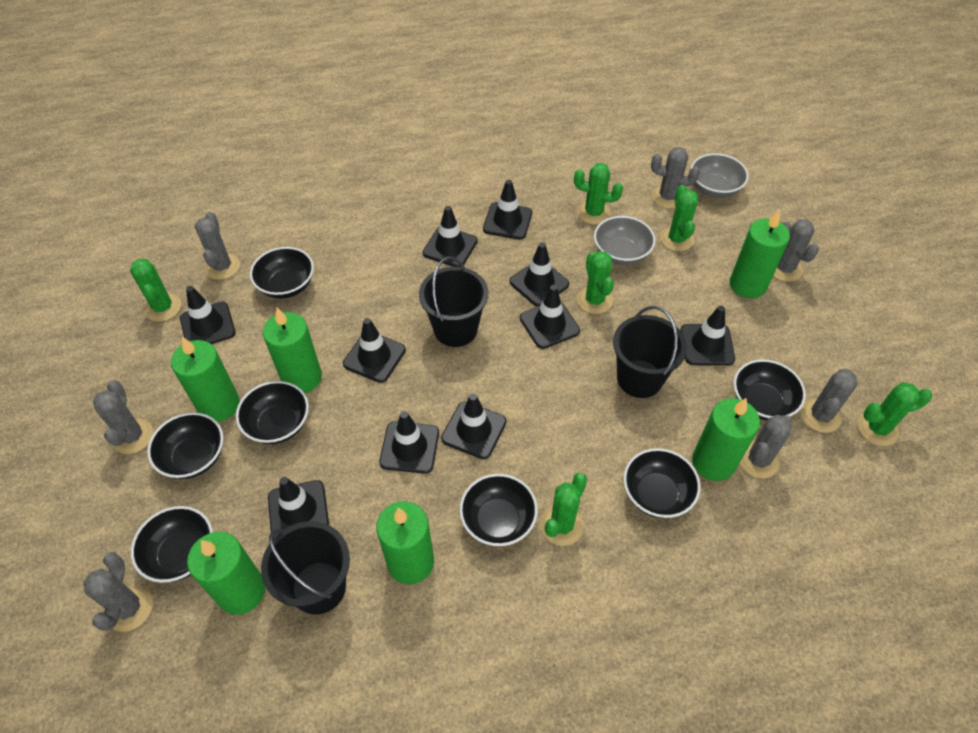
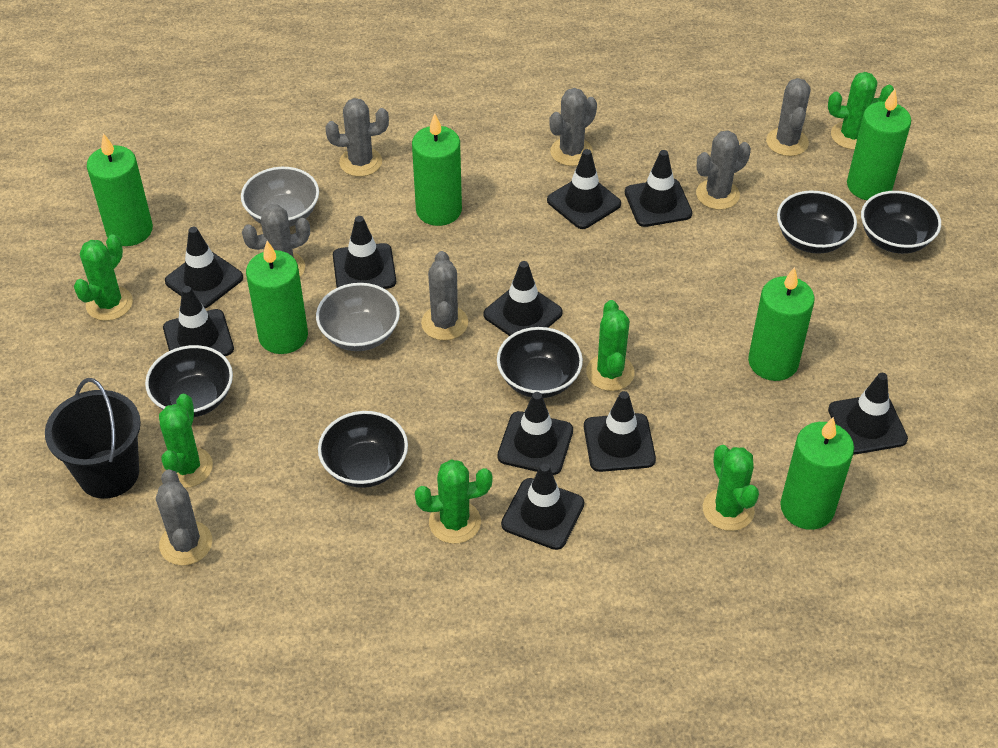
black bowl: 7 -> 5
black bucket: 3 -> 1

